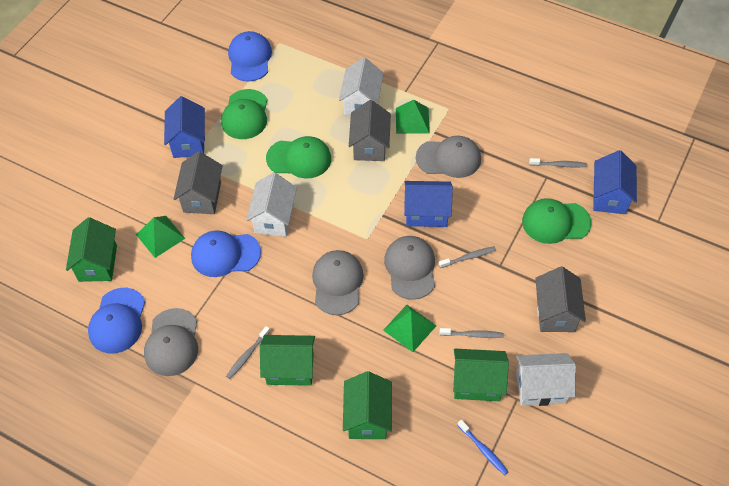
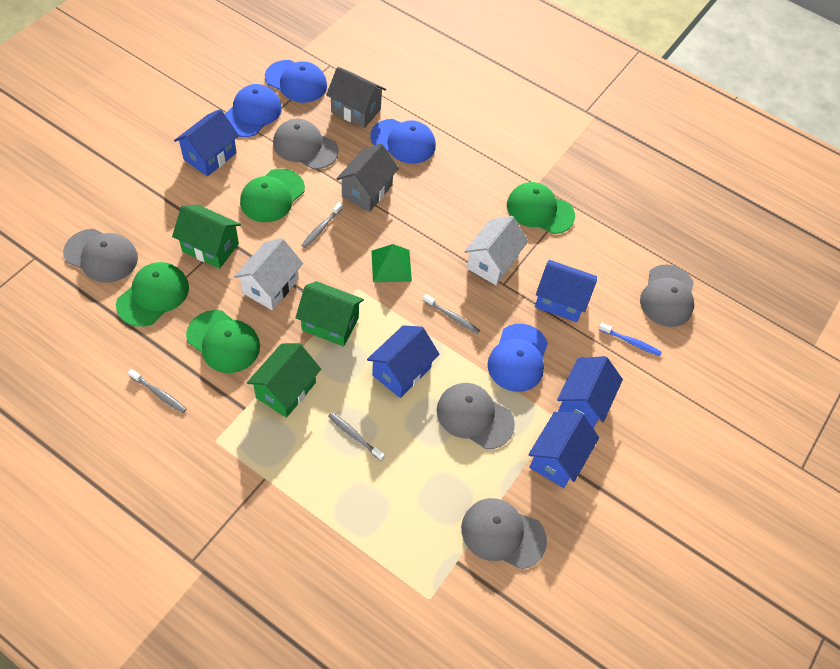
blue cap: 3 -> 4
blue house: 3 -> 5
green cap: 3 -> 4
green house: 4 -> 3
green pyramid: 3 -> 1
grey cap: 4 -> 5
grey house: 3 -> 2
white house: 3 -> 2

